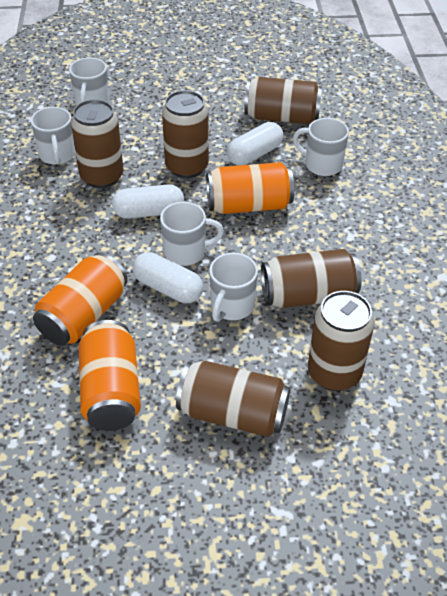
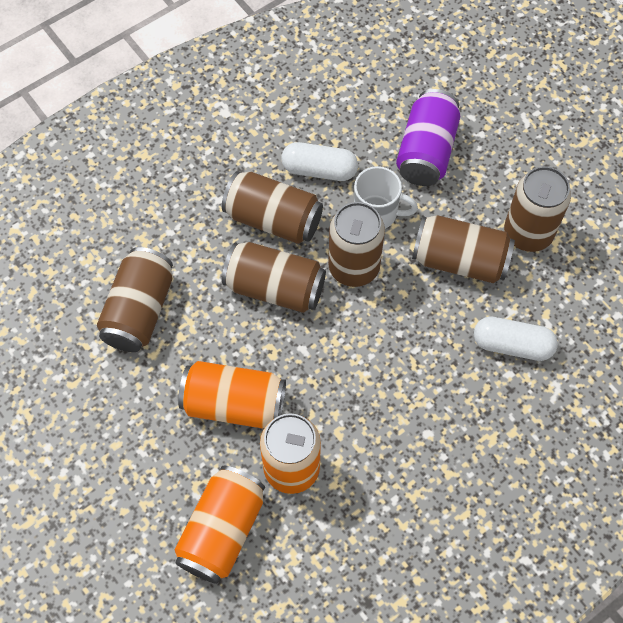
purple can: 0 -> 1
white capsule: 3 -> 2
white mug: 5 -> 1

